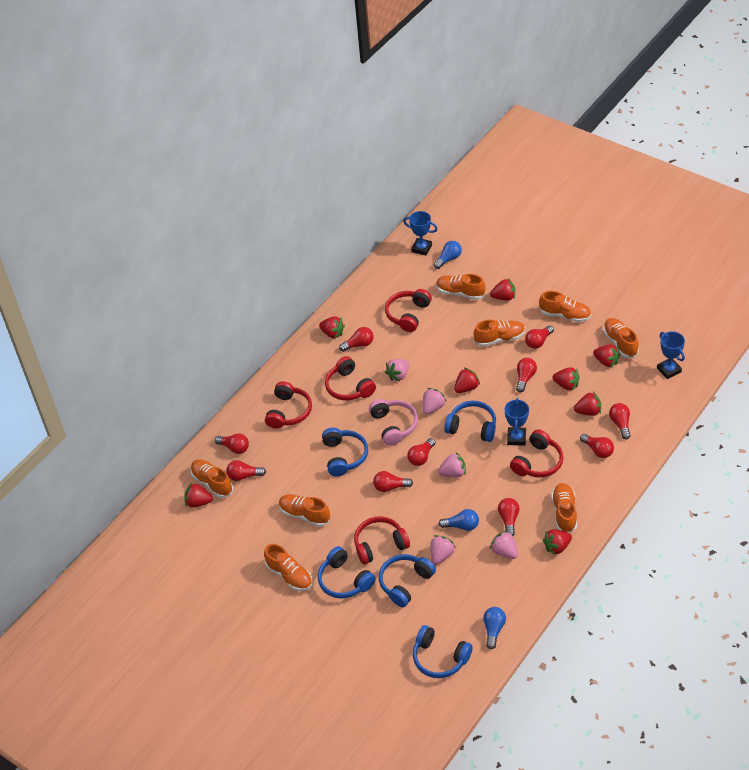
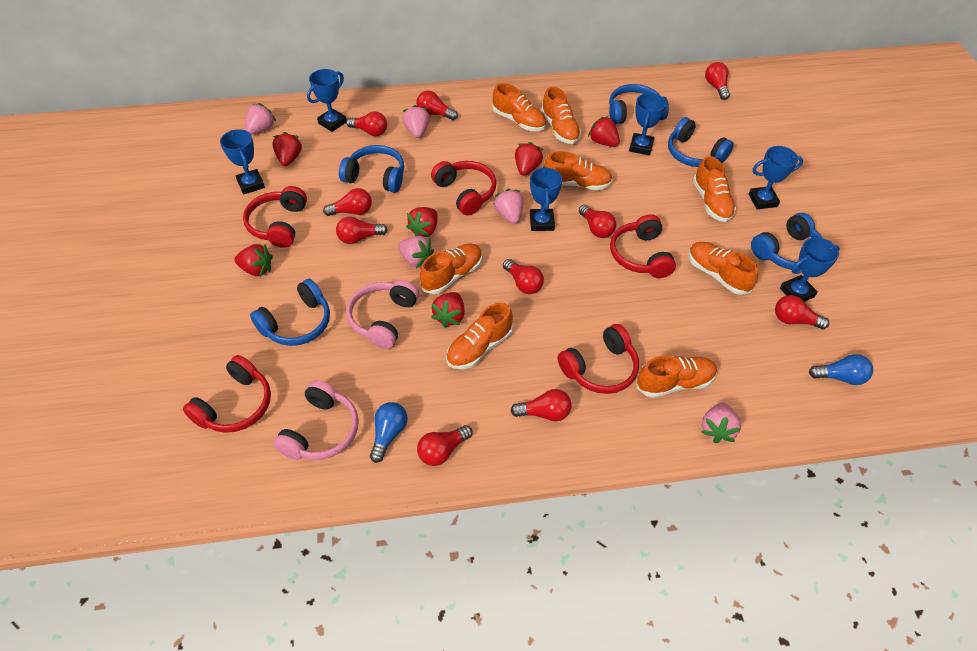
blue light bulb: 3 -> 2
blue trophy: 3 -> 6
pink headphones: 1 -> 2
red strawberry: 8 -> 6

